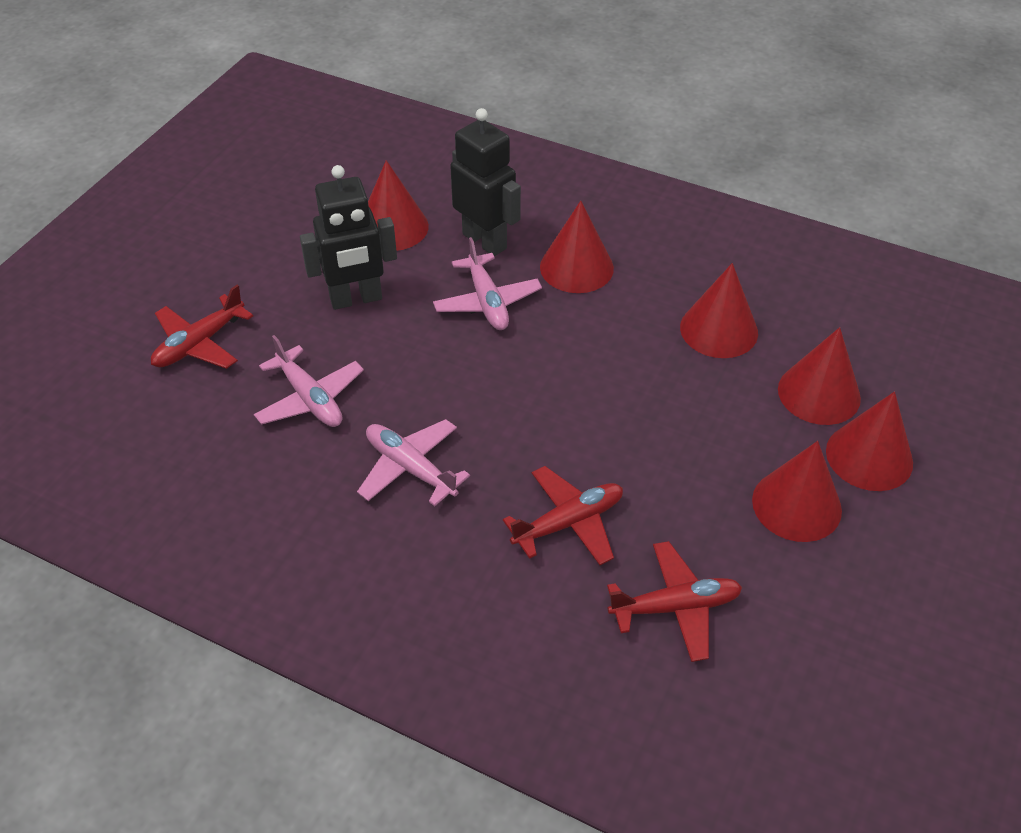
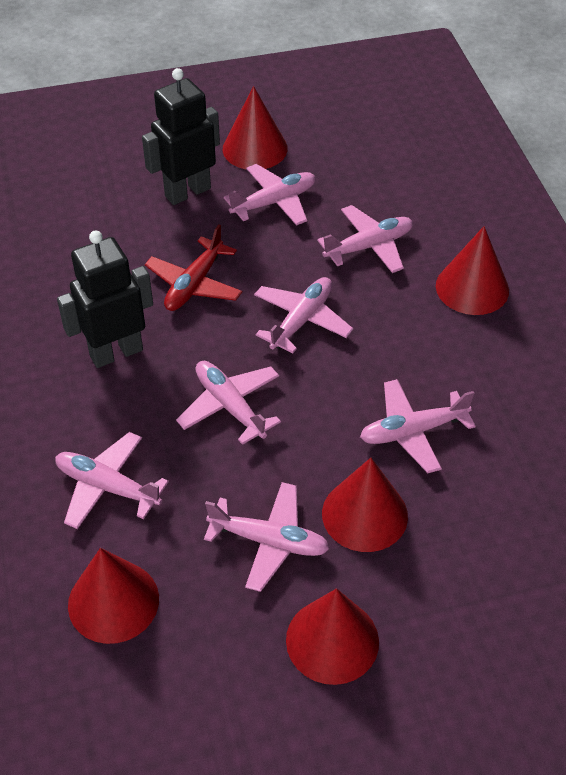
pink plane: 3 -> 7
red cone: 6 -> 5
red plane: 3 -> 1

